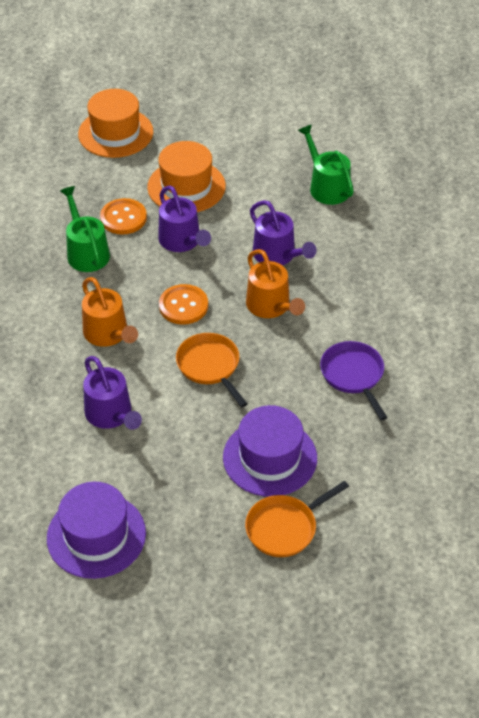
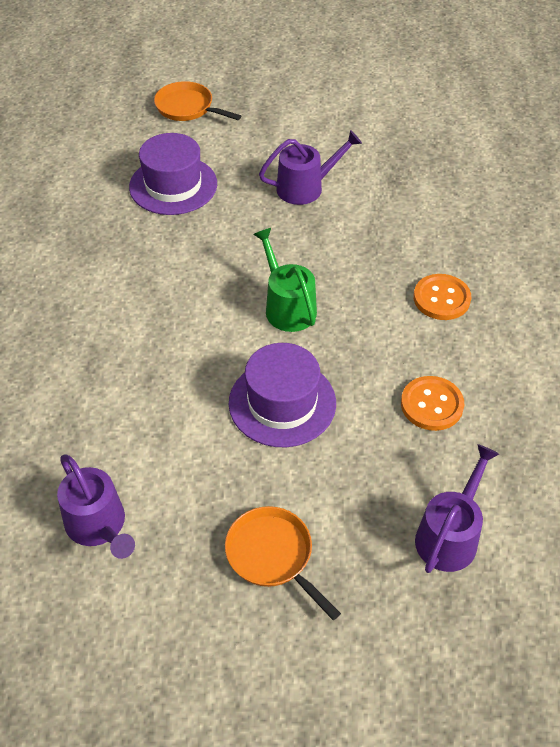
green watering can: 2 -> 1
orange hat: 2 -> 0
orange watering can: 2 -> 0
purple pan: 1 -> 0

